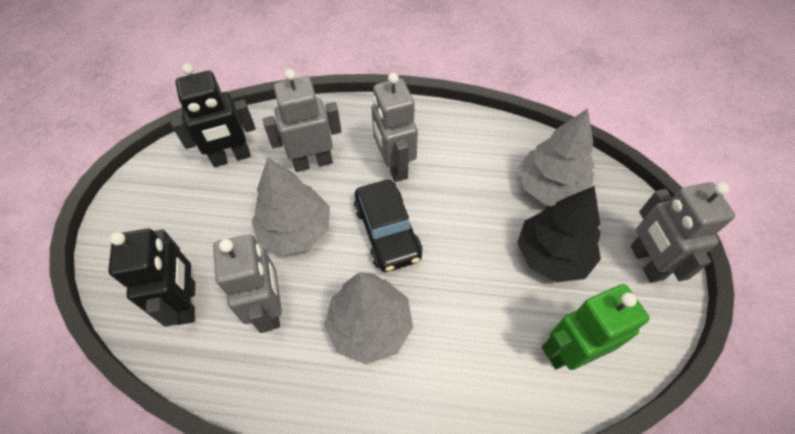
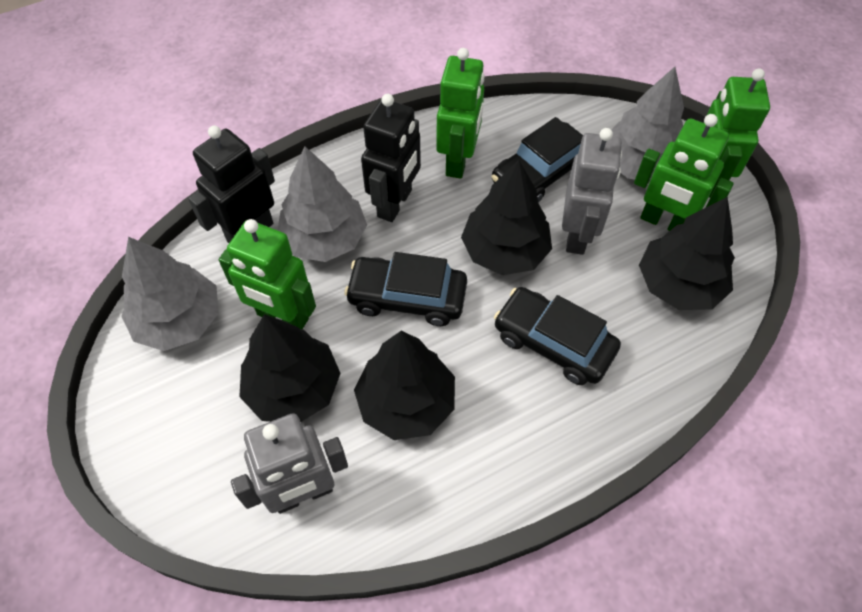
black car: 1 -> 3
black tree: 1 -> 4
green robot: 1 -> 4
grey robot: 4 -> 2

